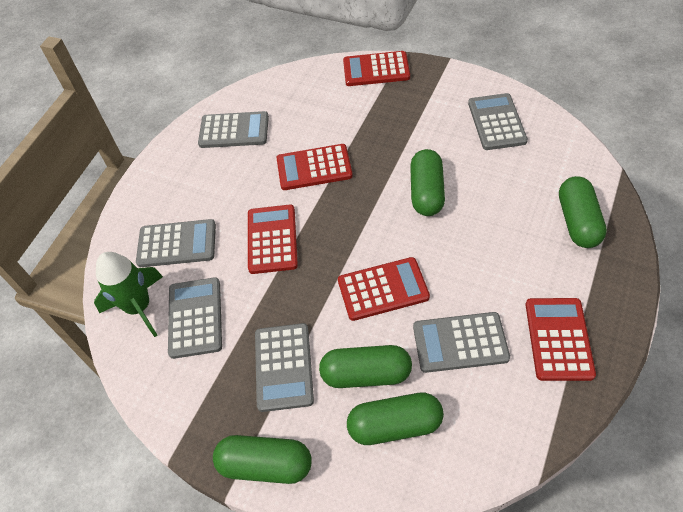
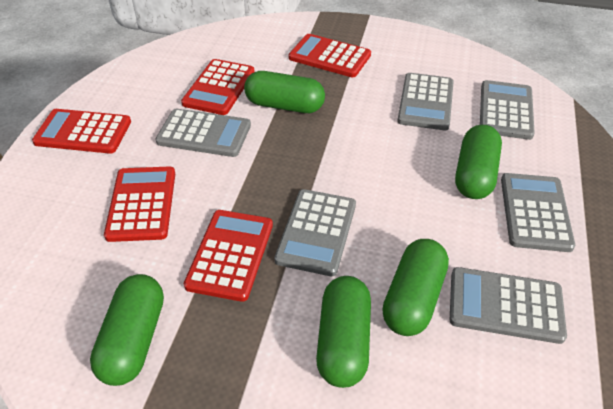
green rocket: 1 -> 0

